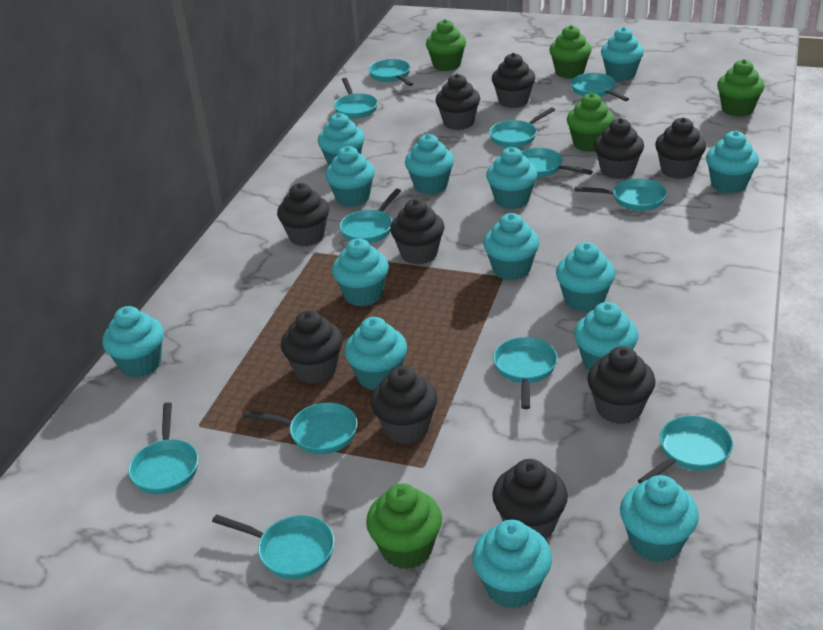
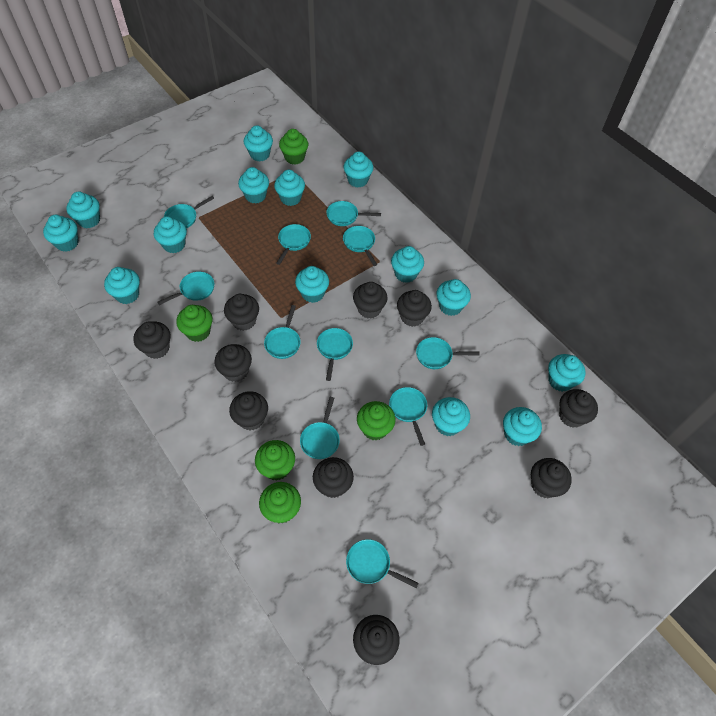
turquoise pan: 12 -> 11

